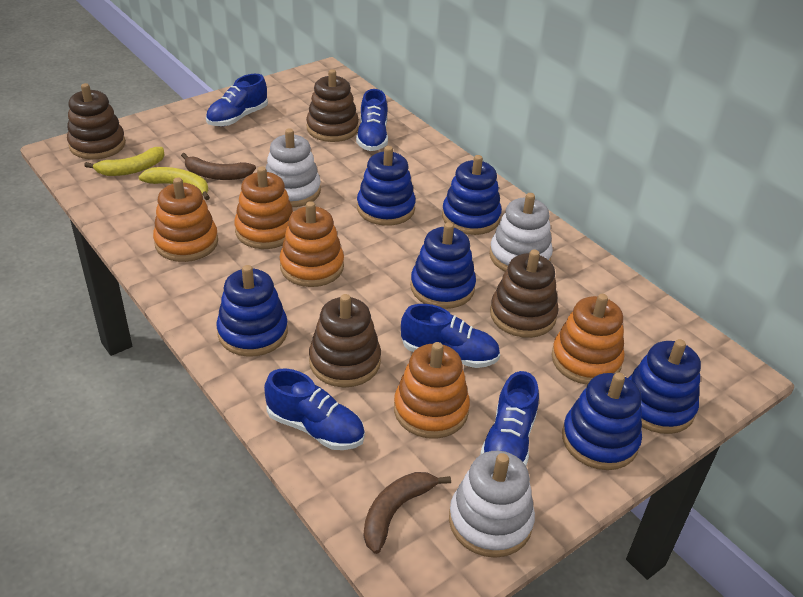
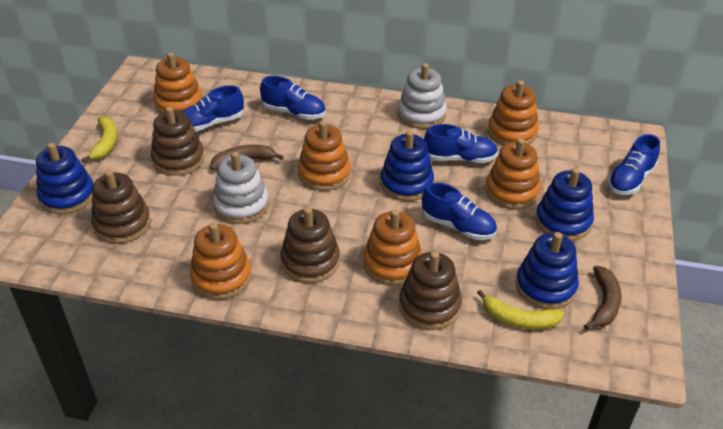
blue stacking toy: 6 -> 4
orange stacking toy: 5 -> 6
white stacking toy: 3 -> 2

